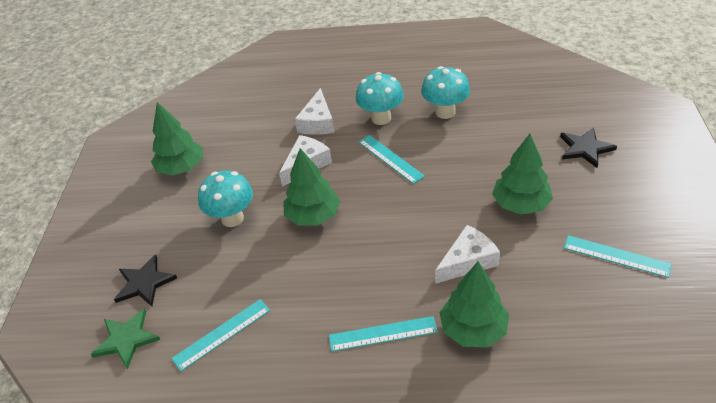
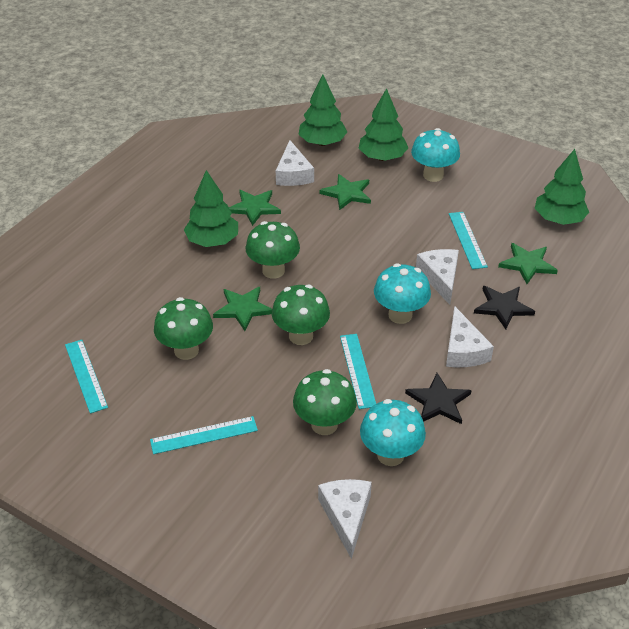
green mushroom: 0 -> 4
green star: 1 -> 4
white cheese: 3 -> 4

